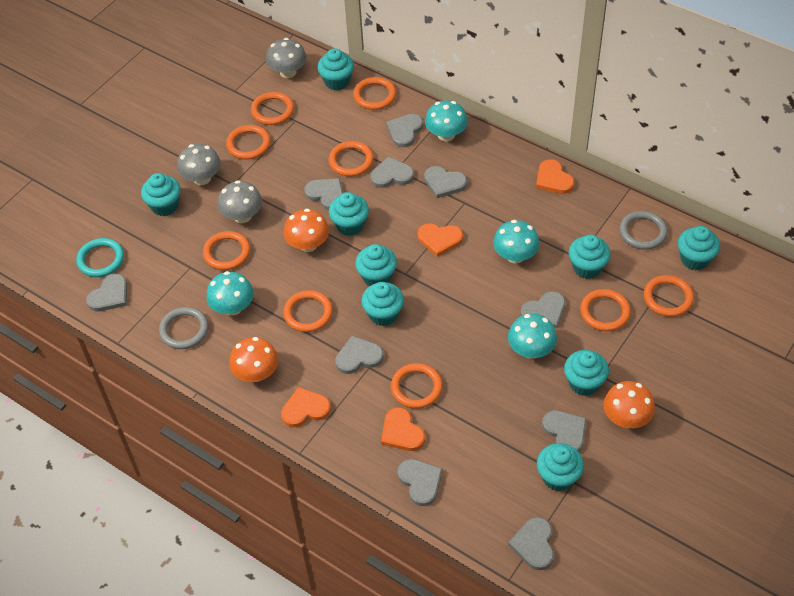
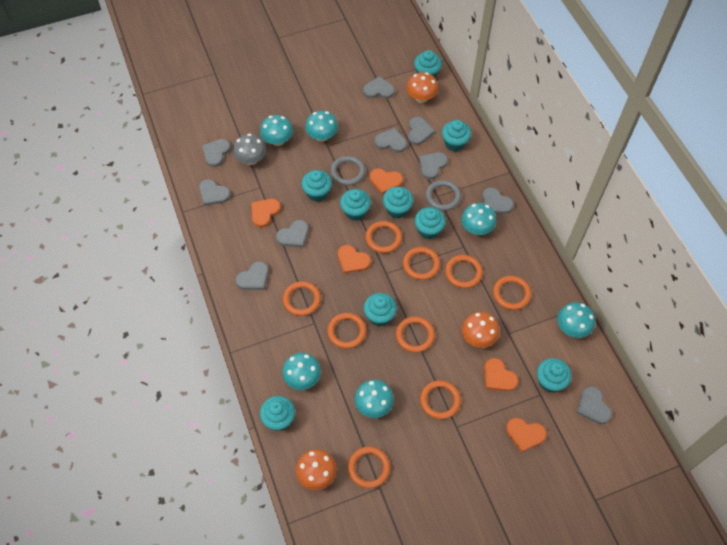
grey mushroom: 3 -> 1
orange heart: 4 -> 5
turquoise mushroom: 4 -> 6
turquoise ring: 1 -> 0

